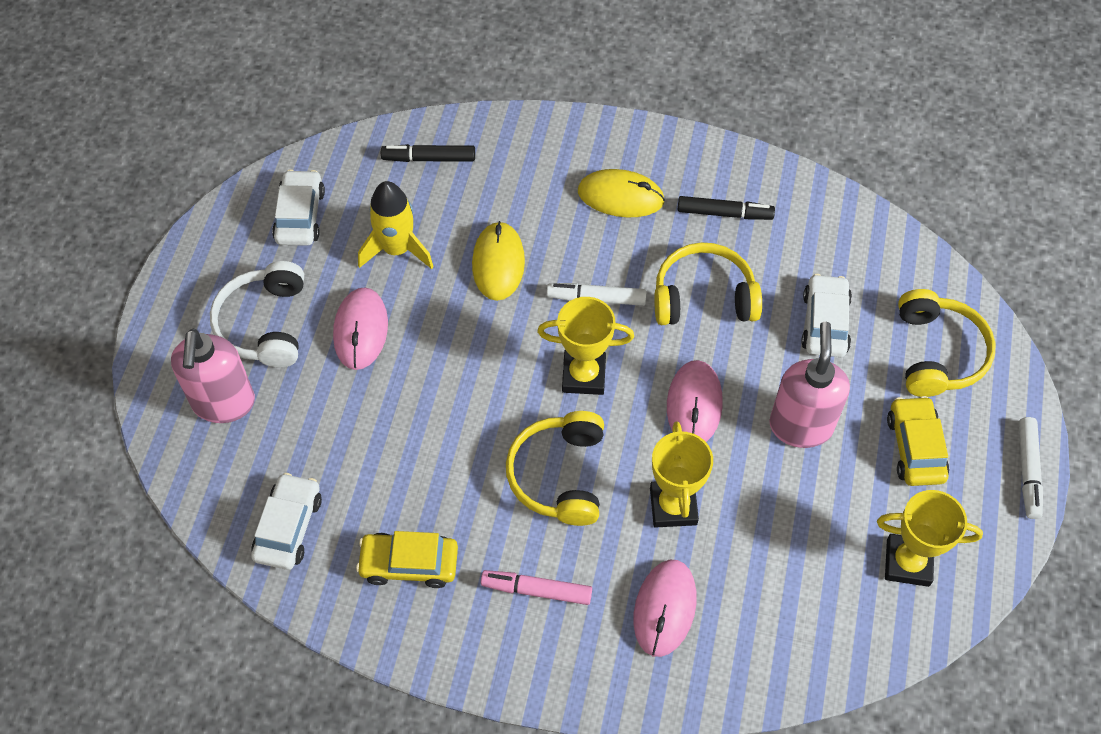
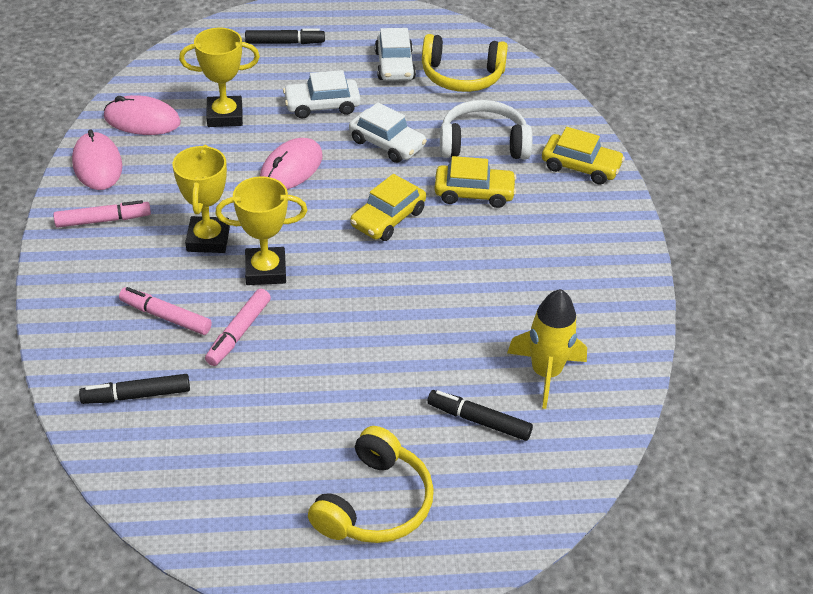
black marker: 2 -> 3
pink marker: 1 -> 3
pink soap dispenser: 2 -> 0
white marker: 2 -> 0
yellow car: 2 -> 3
yellow headphones: 3 -> 2
yellow mouse: 2 -> 0

